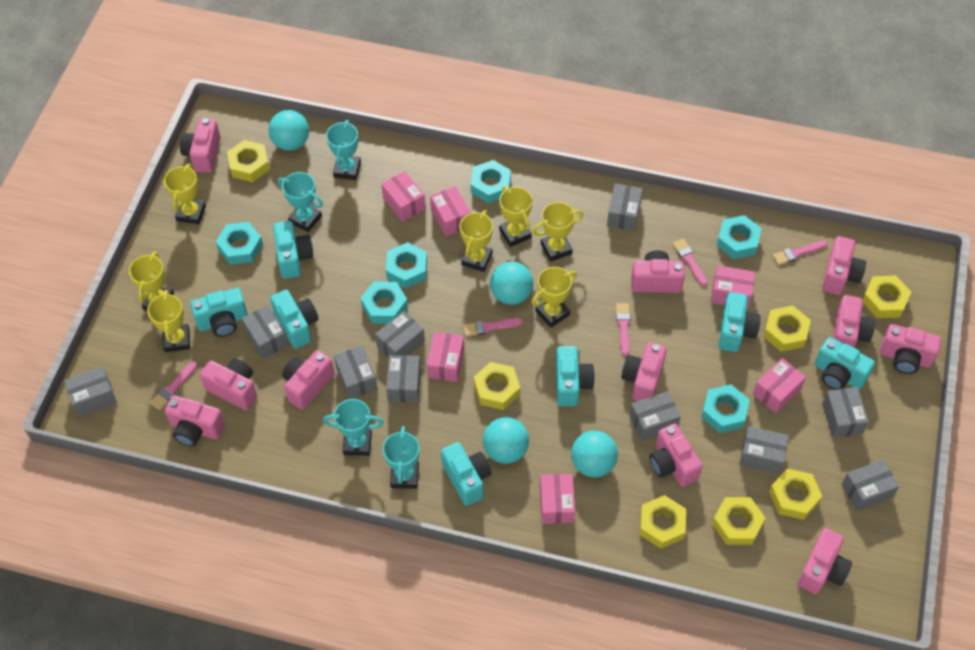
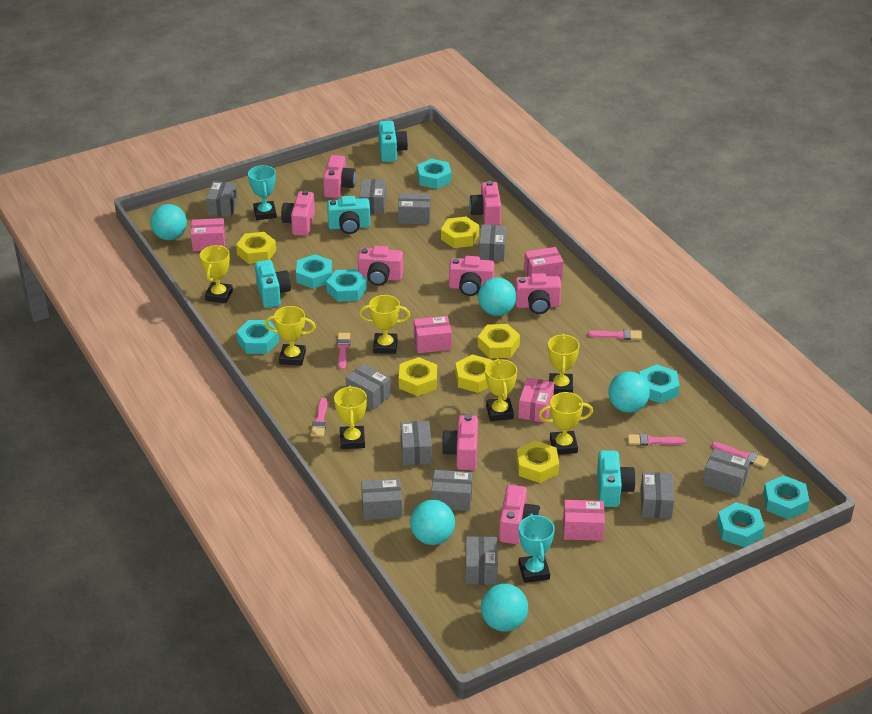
grey box: 10 -> 11
pink box: 6 -> 5
pink camera: 11 -> 8
turquoise ball: 4 -> 5
turquoise camera: 7 -> 4
turquoise nut: 6 -> 7
turquoise trophy: 4 -> 2
yellow nut: 7 -> 6

